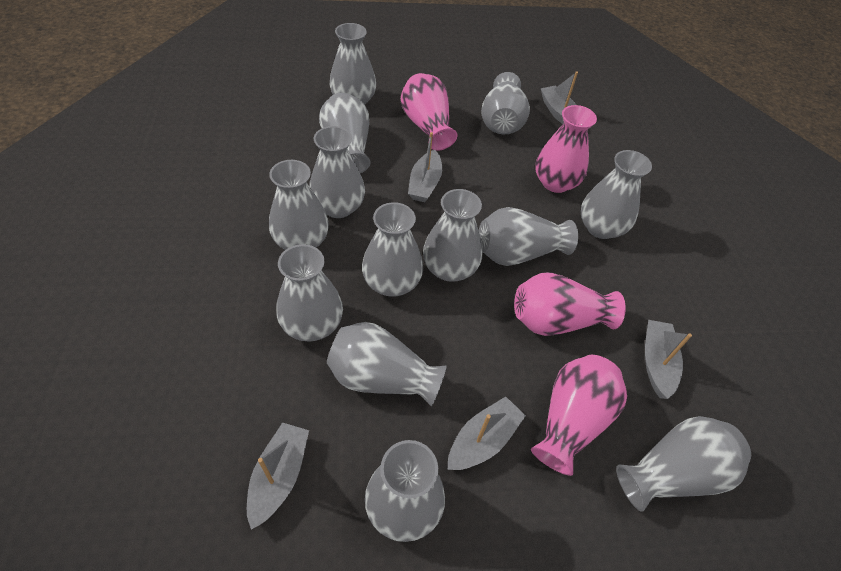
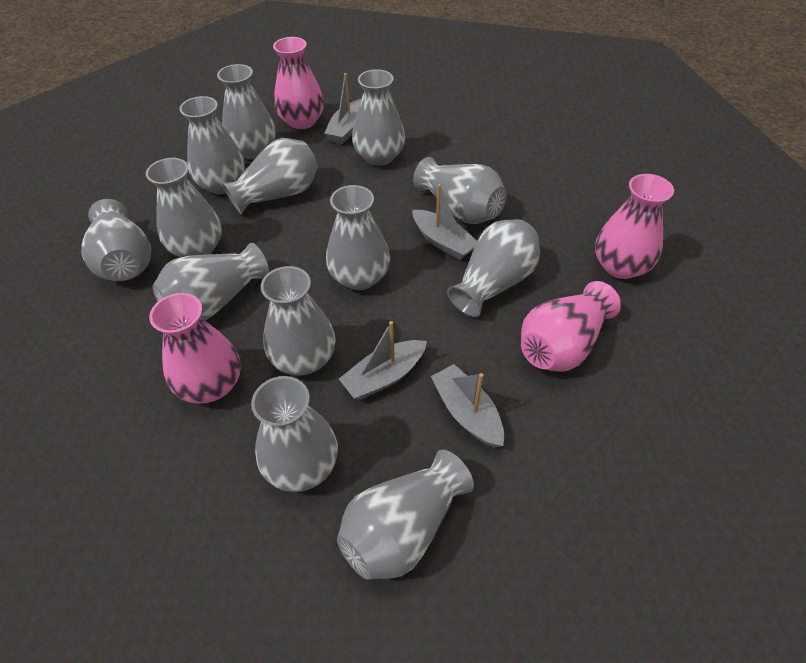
grey boat: 5 -> 4

